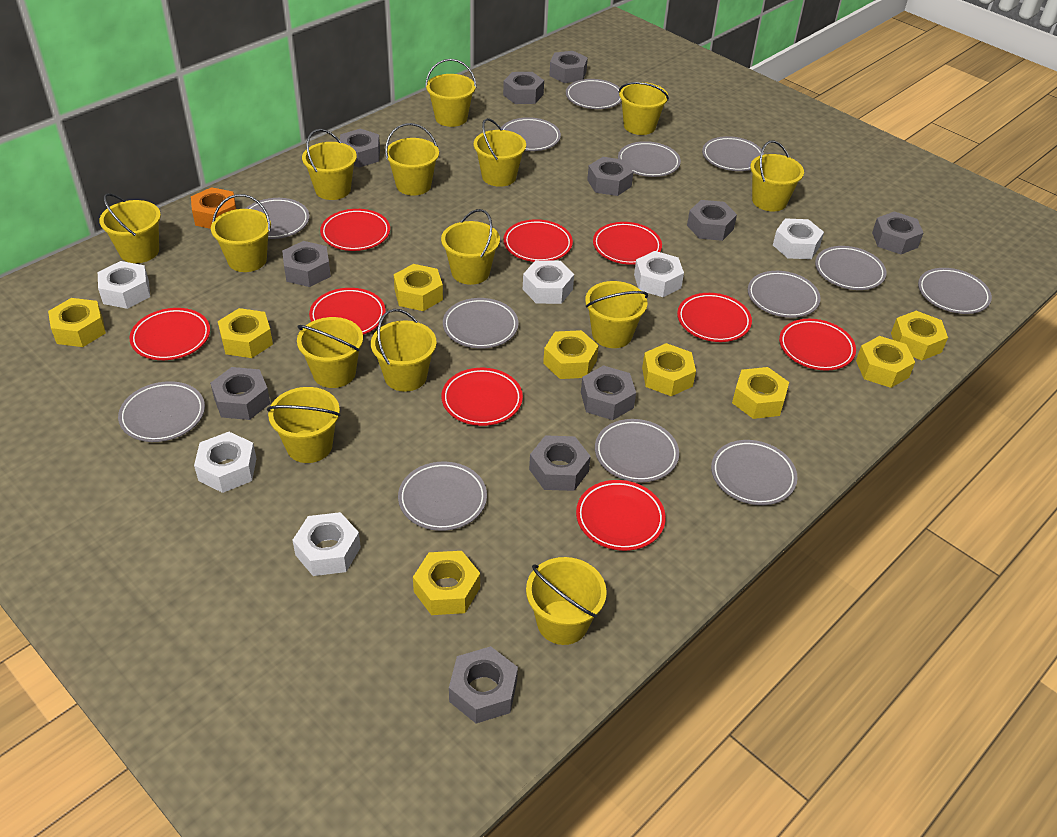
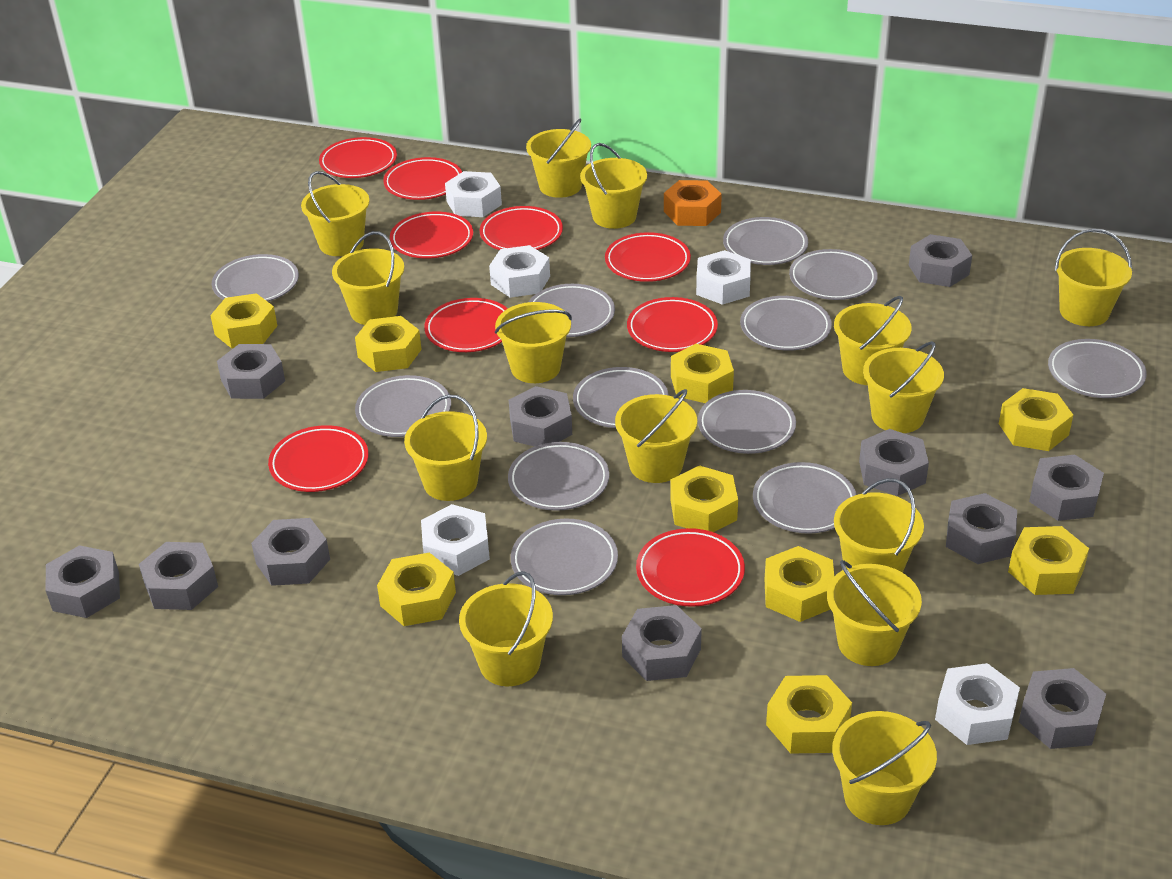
grey plate: 13 -> 12
white nut: 6 -> 5

